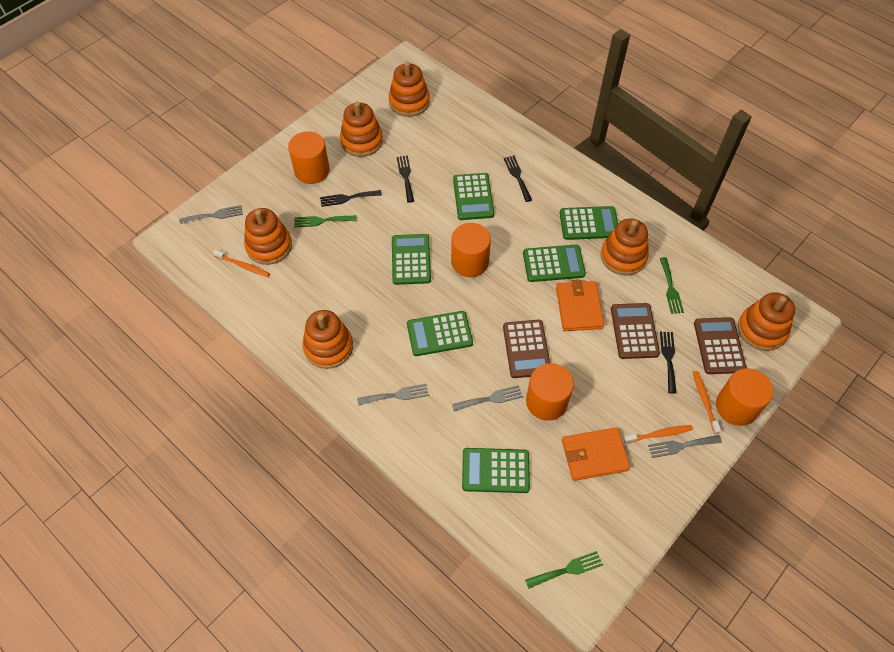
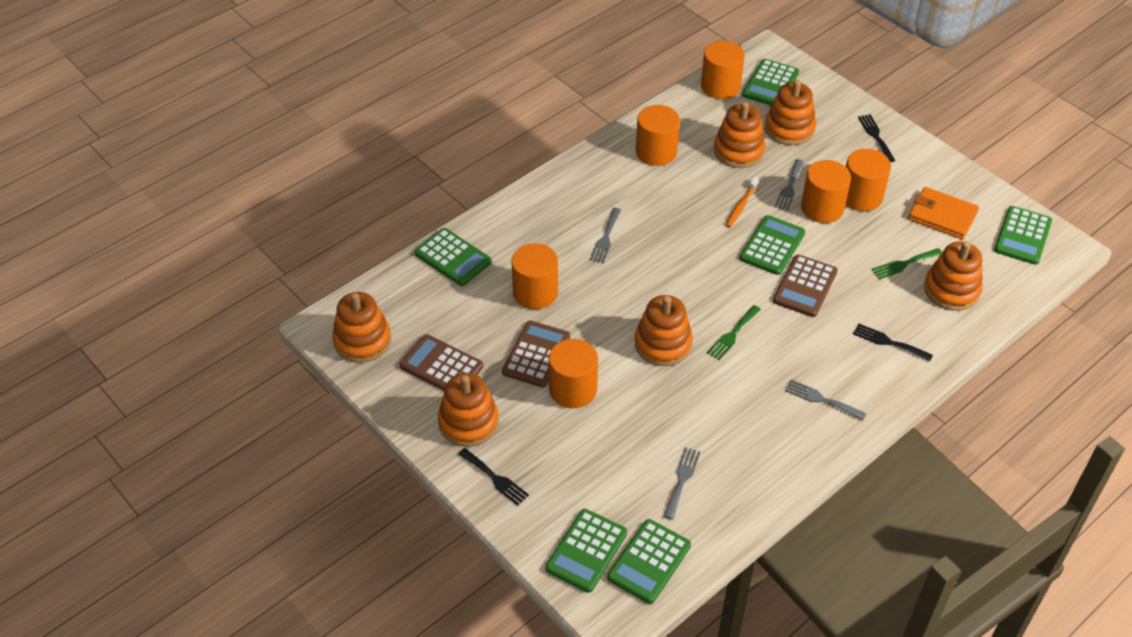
black fork: 4 -> 3
green fork: 3 -> 2
orange cylinder: 4 -> 6
orange toothbrush: 3 -> 1
orange wallet: 2 -> 1

